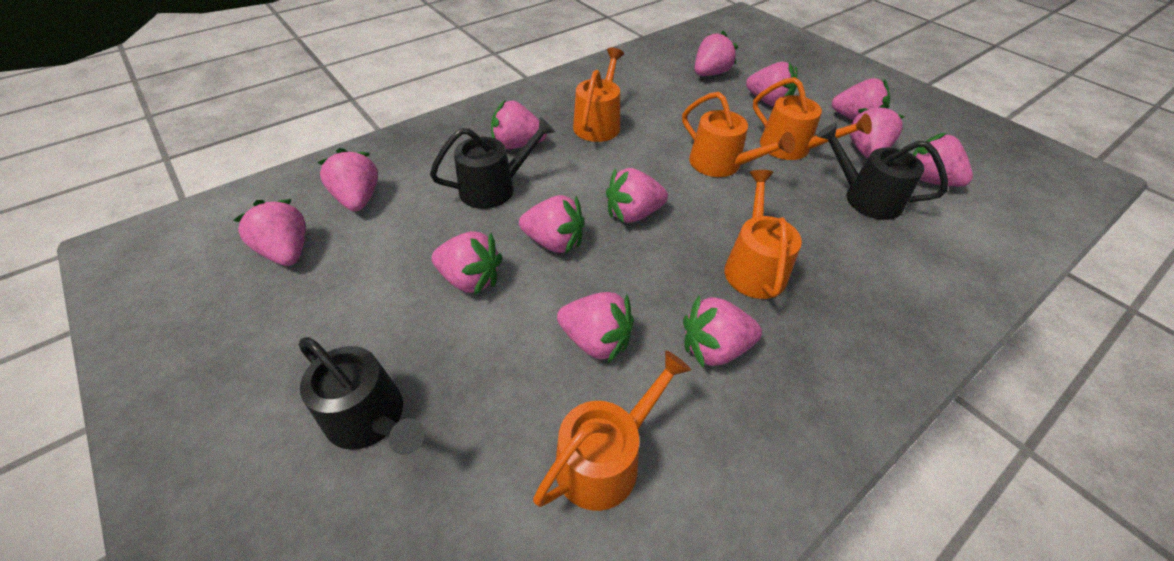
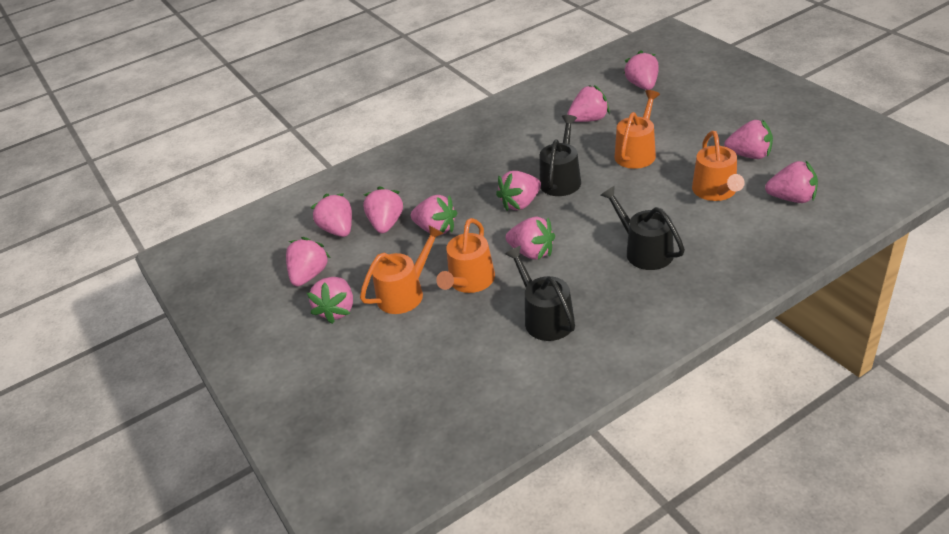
orange watering can: 5 -> 4
pink strawberry: 13 -> 11

